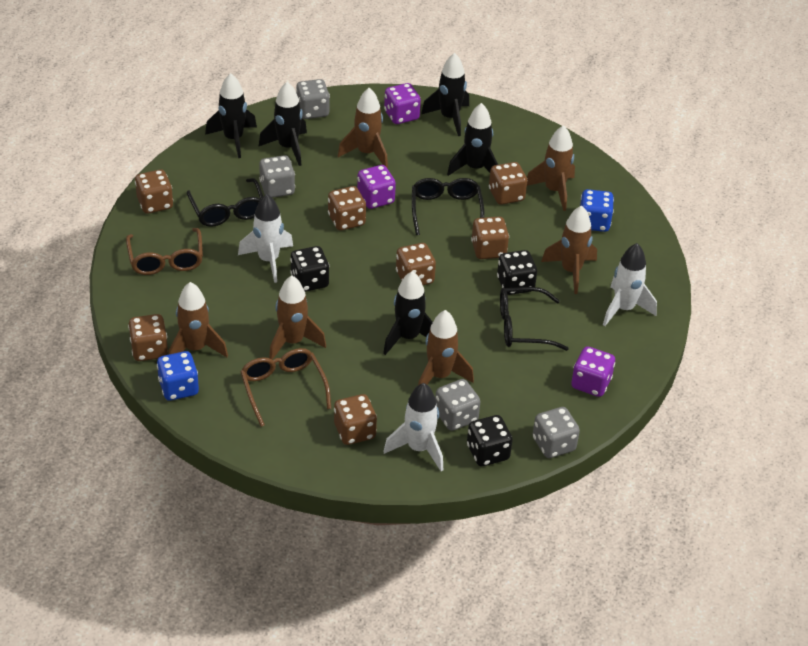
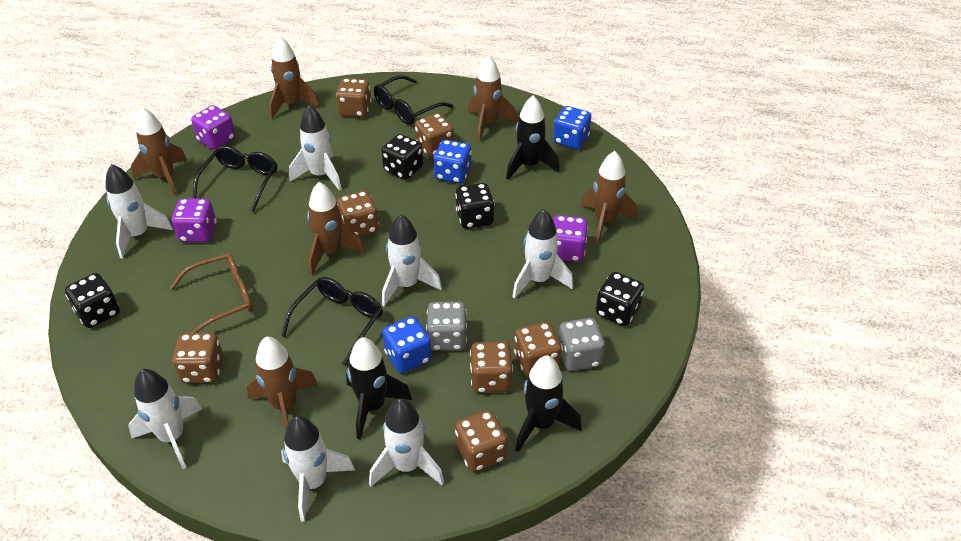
black dice: 3 -> 4
black rocket: 5 -> 3
blue dice: 2 -> 3
brown glasses: 2 -> 1
grey dice: 4 -> 2
white rocket: 3 -> 7

